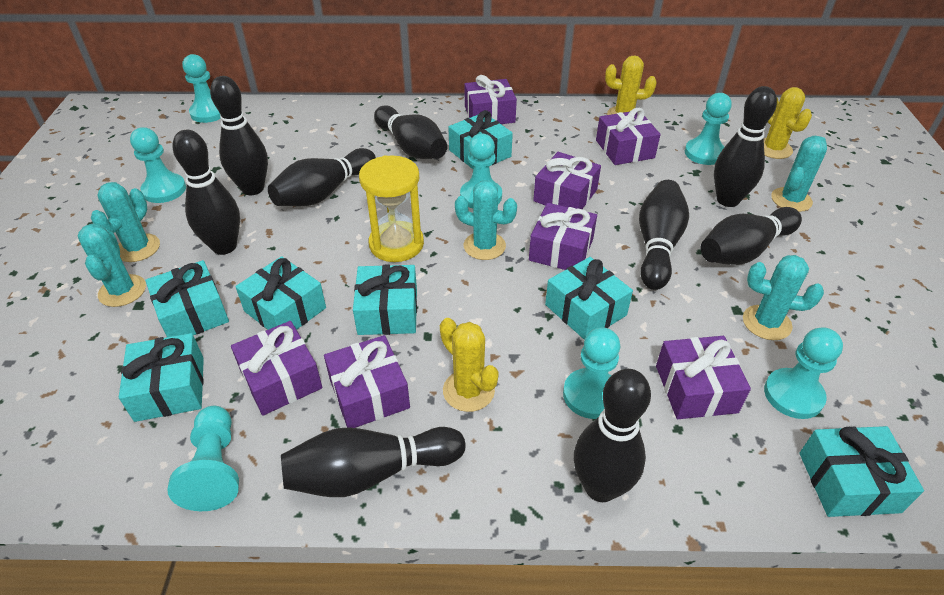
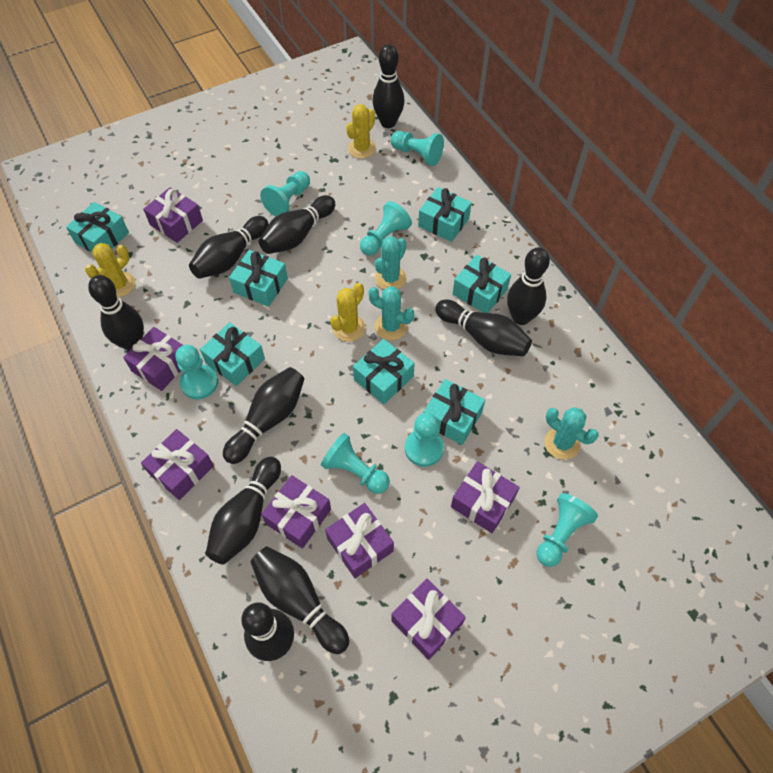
black bowling pin: 9 -> 10
turquoise cactus: 5 -> 3
yellow hourglass: 1 -> 0

